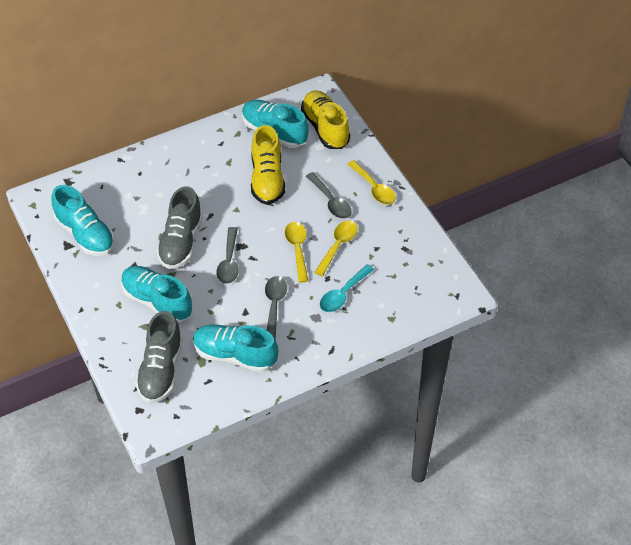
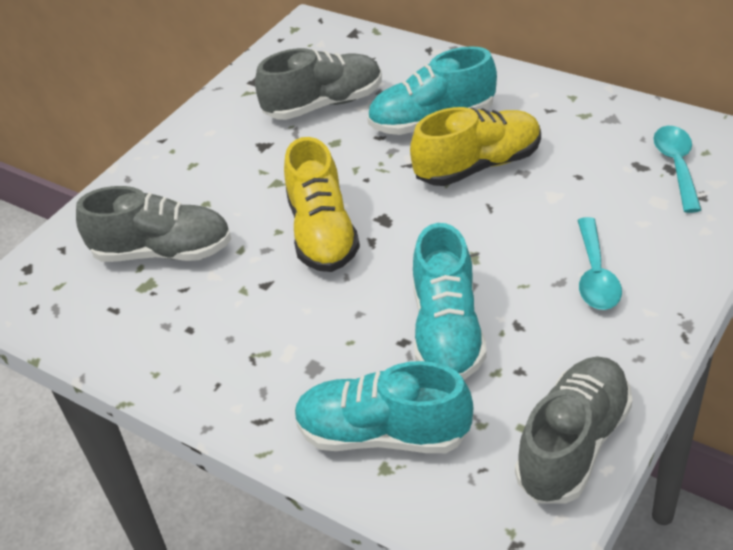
grey shoe: 2 -> 3
grey spoon: 3 -> 0
turquoise shoe: 4 -> 3
turquoise spoon: 1 -> 2
yellow spoon: 3 -> 0

